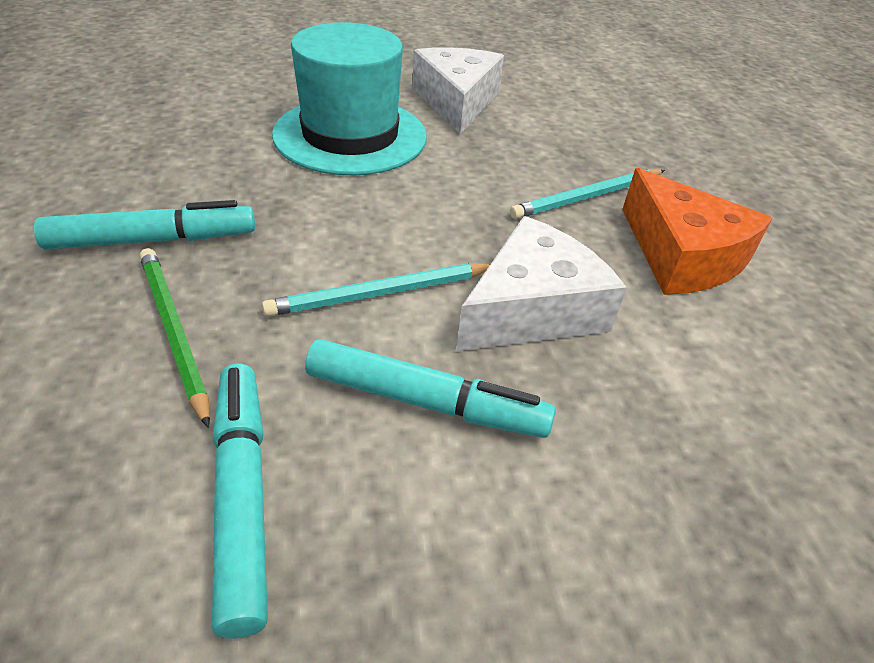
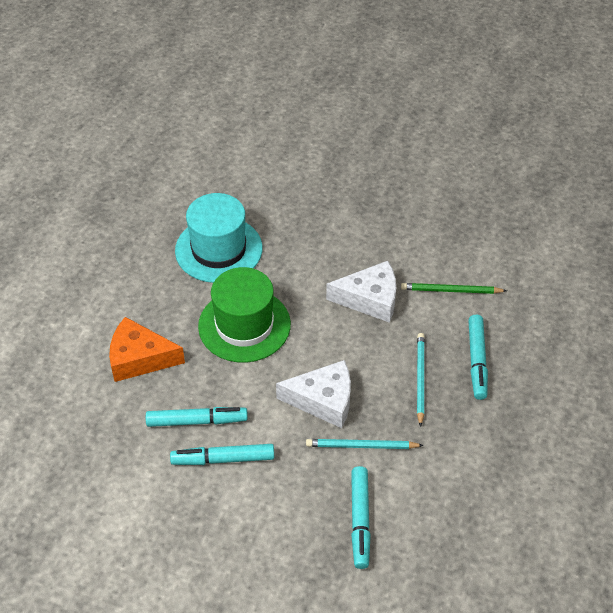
green hat: 0 -> 1
turquoise marker: 3 -> 4

